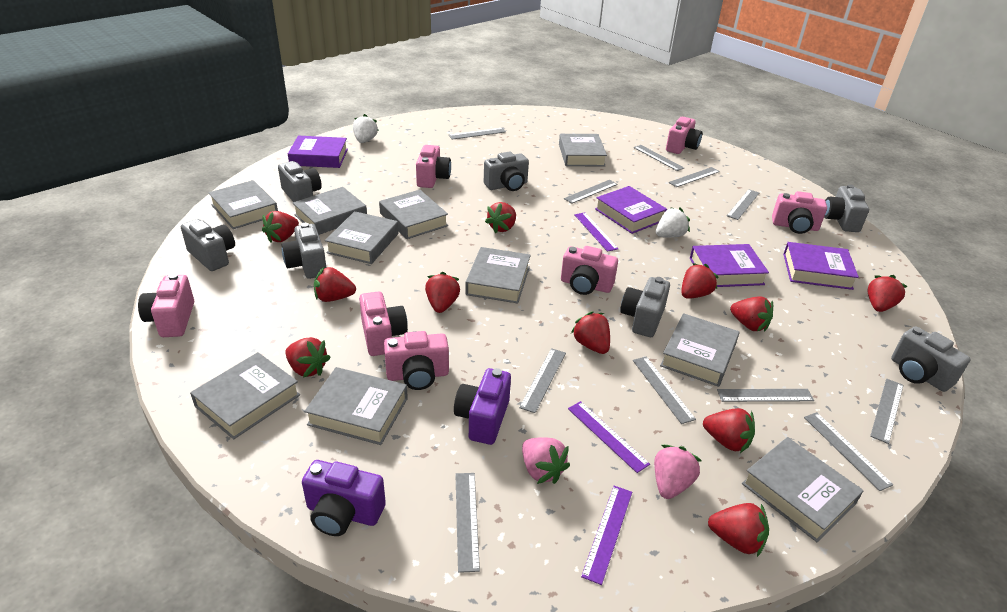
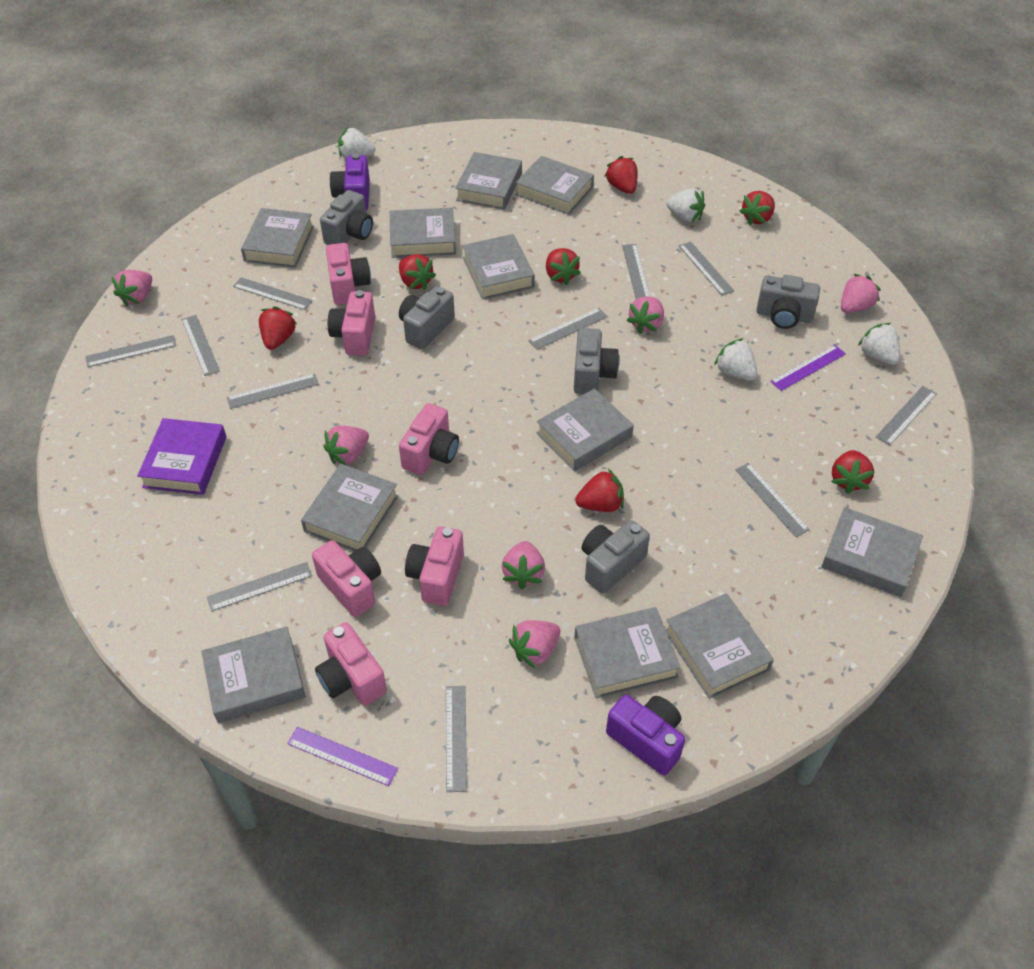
grey book: 10 -> 11
grey camera: 7 -> 5
pink camera: 7 -> 6
pink strawberry: 2 -> 6
purple book: 4 -> 1
purple ruler: 3 -> 2
red strawberry: 11 -> 7
white strawberry: 2 -> 4

